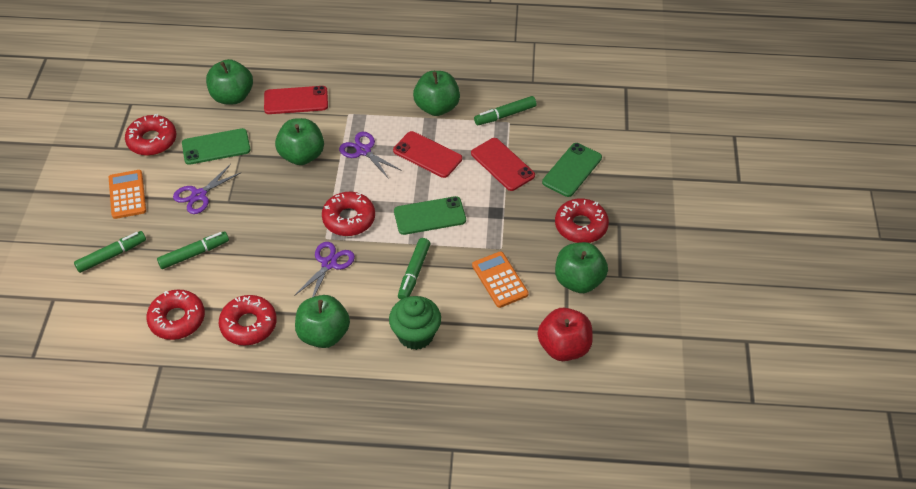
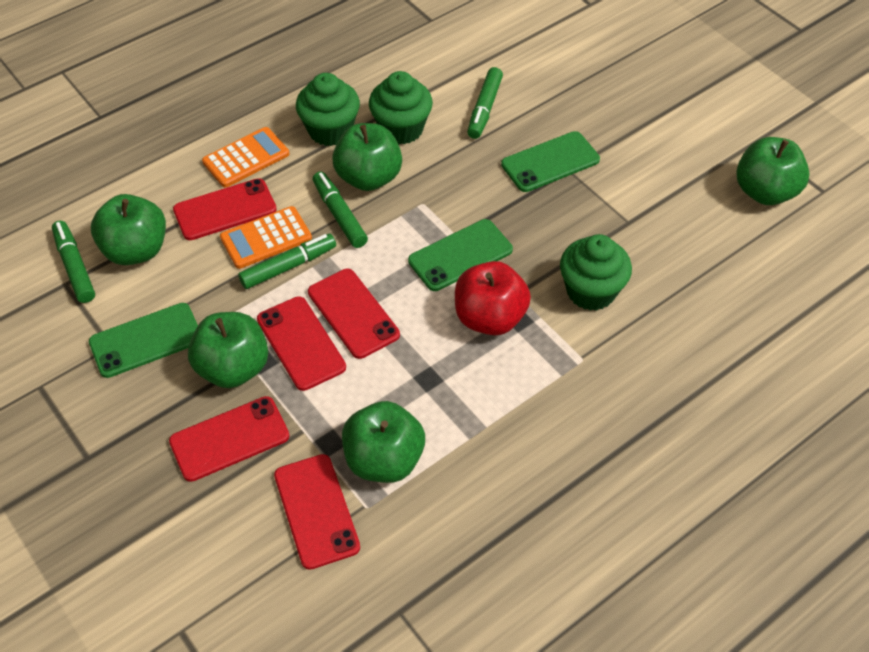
green cupcake: 1 -> 3
purple scissors: 3 -> 0
red donut: 5 -> 0
red phone: 3 -> 5

